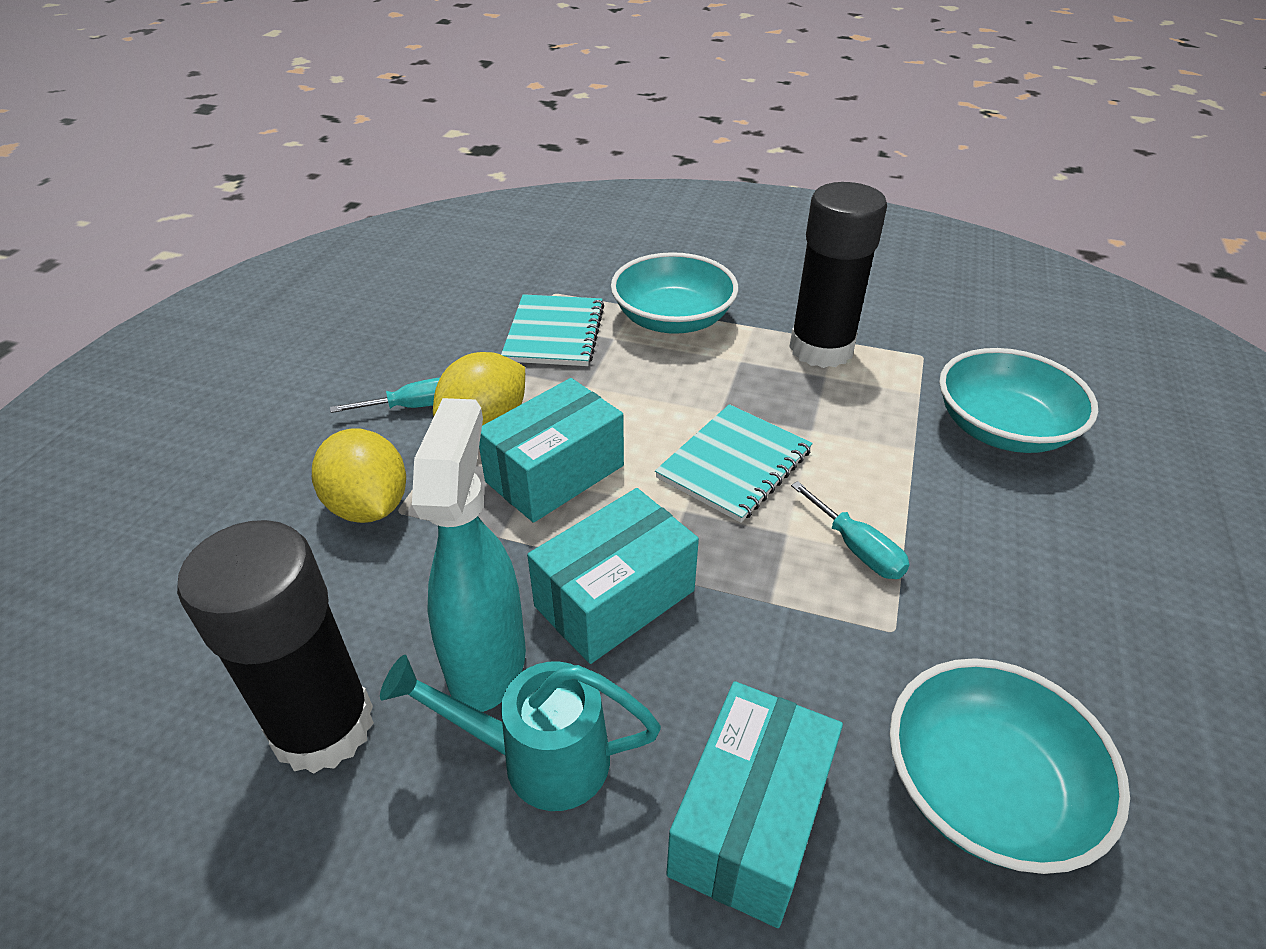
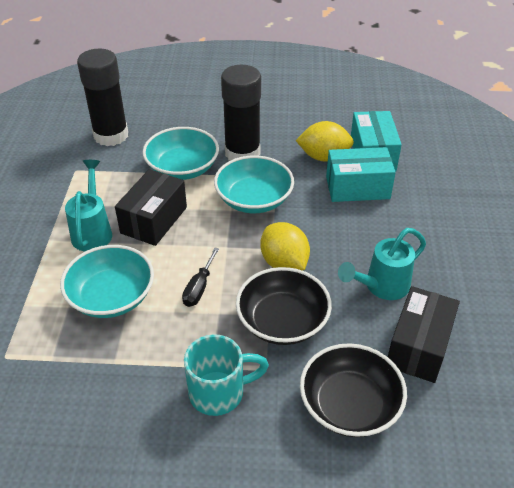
black bowl: 0 -> 2
black box: 0 -> 2
black screwdriver: 0 -> 1
turquoise box: 3 -> 2
turquoise mug: 0 -> 1
turquoise notebook: 2 -> 0
turquoise screwdriver: 2 -> 0
turquoise spray bottle: 1 -> 0
turquoise watering can: 1 -> 2

